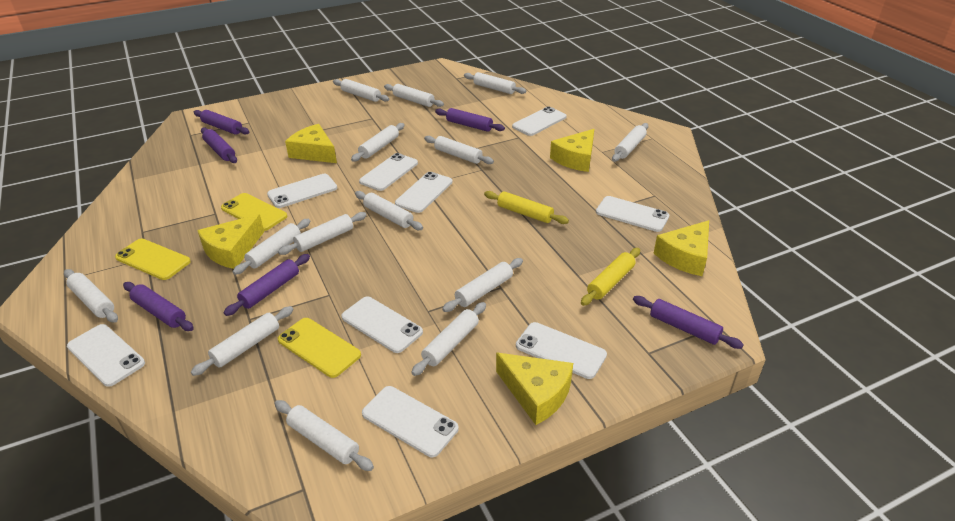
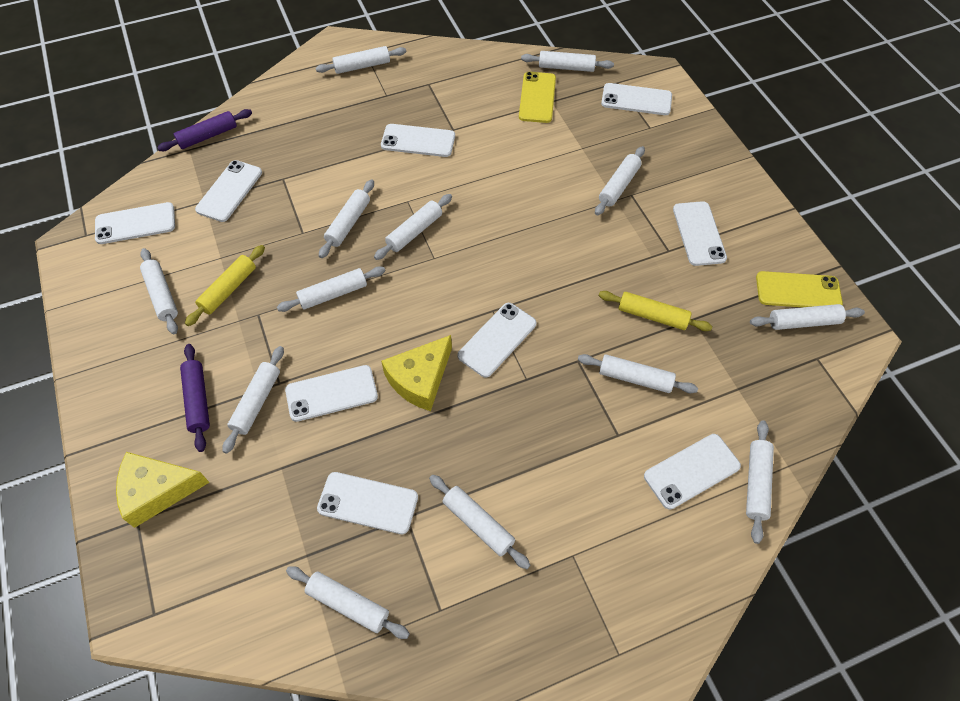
purple rolling pin: 6 -> 2
white rolling pin: 14 -> 13
yellow cheese: 5 -> 2
yellow phone: 3 -> 2

